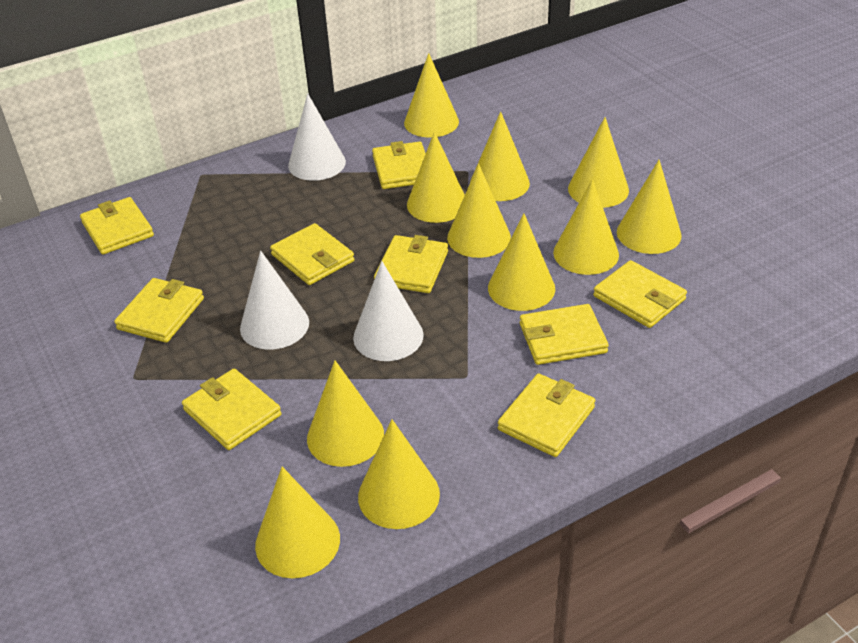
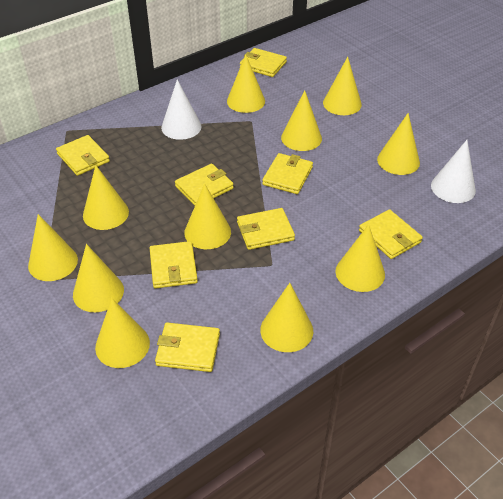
white cone: 3 -> 2
yellow wallet: 9 -> 8

